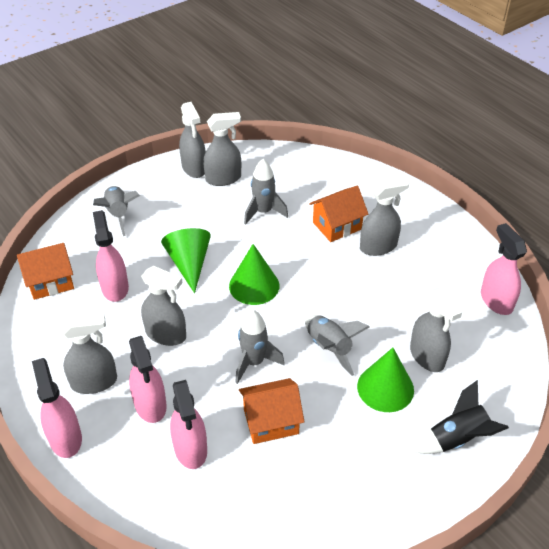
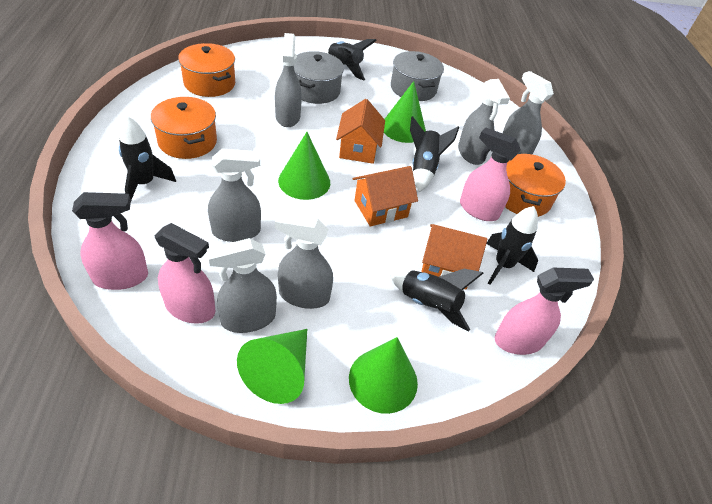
black rocket: 1 -> 5
green cone: 3 -> 4
grey pot: 0 -> 2
grey rocket: 4 -> 0
orange pot: 0 -> 3
pink spray bottle: 5 -> 4

